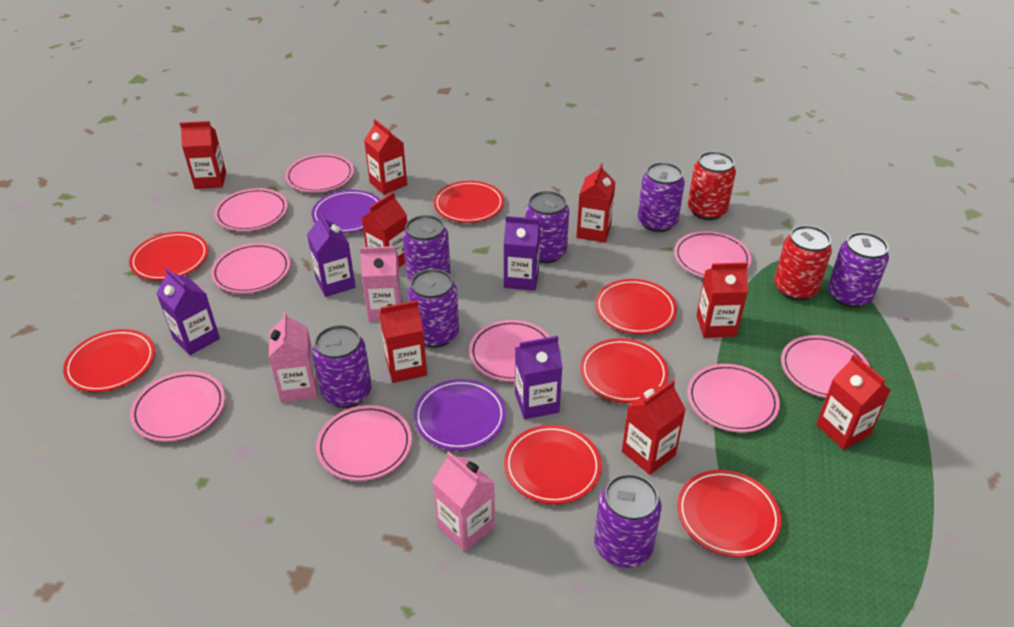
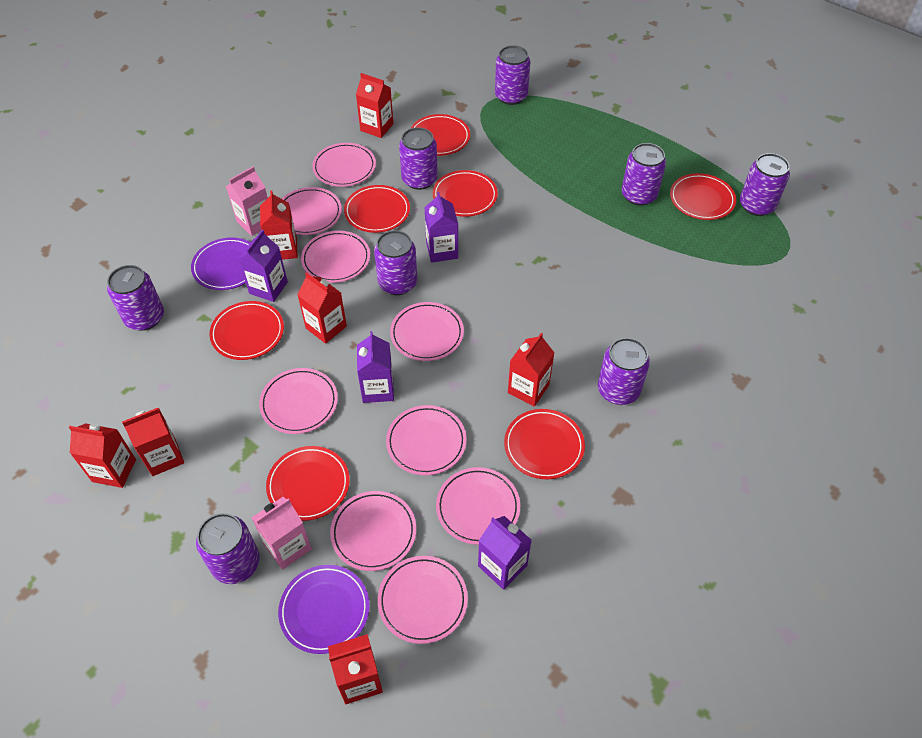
pink carton: 3 -> 2
purple can: 7 -> 8
red can: 2 -> 0
red carton: 8 -> 7

